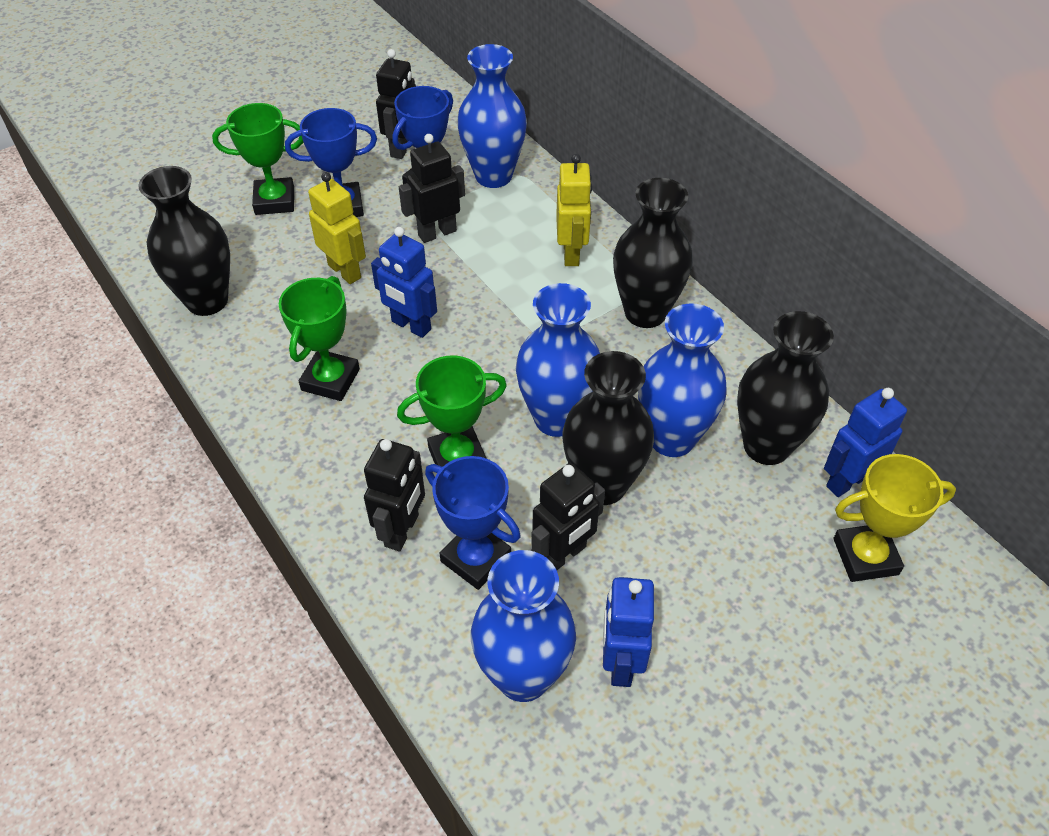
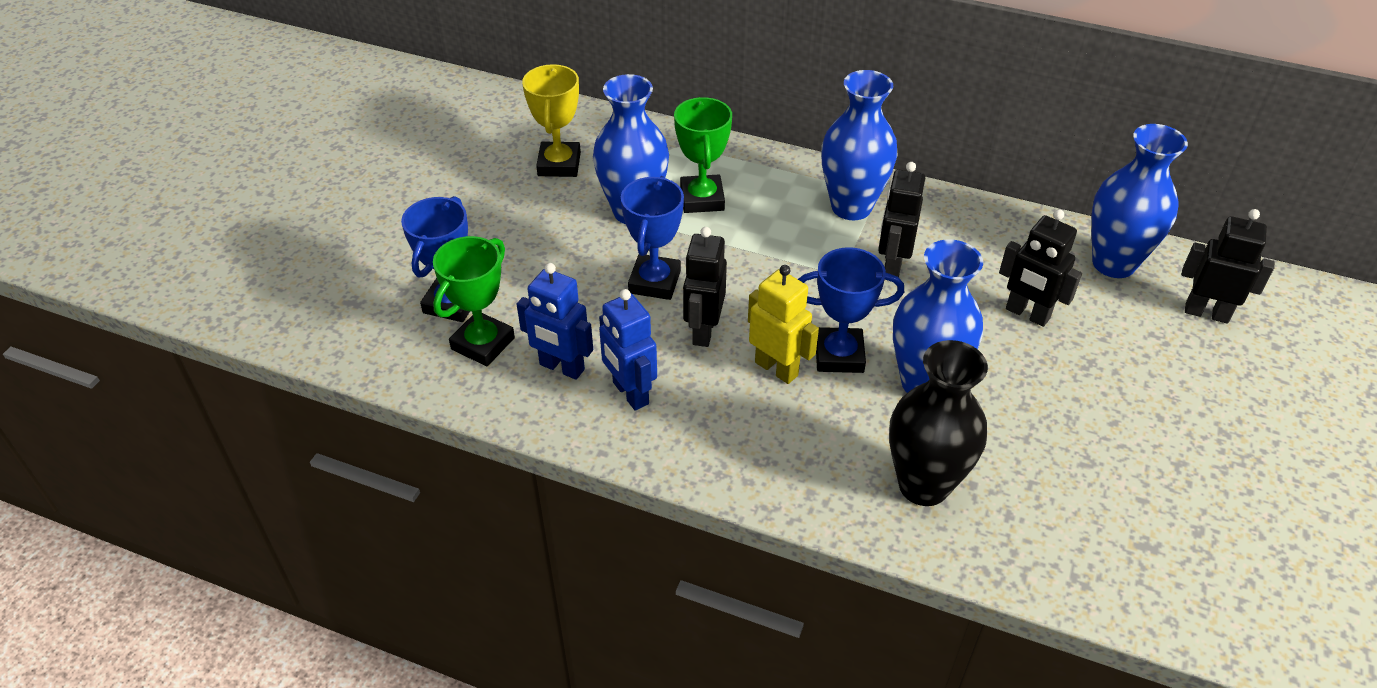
black vase: 4 -> 1
blue robot: 3 -> 2
green trophy: 3 -> 2
yellow robot: 2 -> 1

